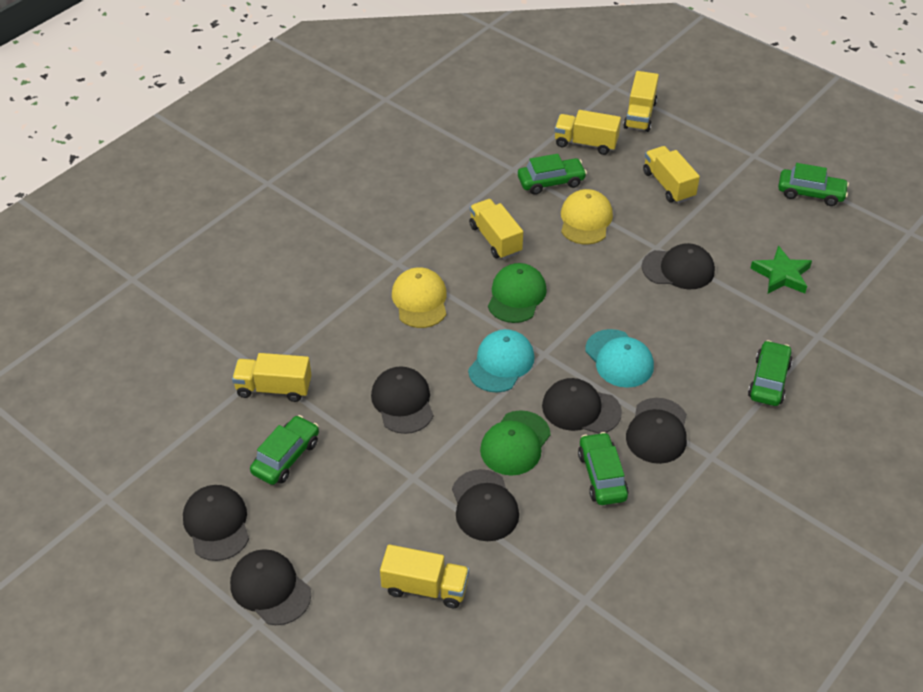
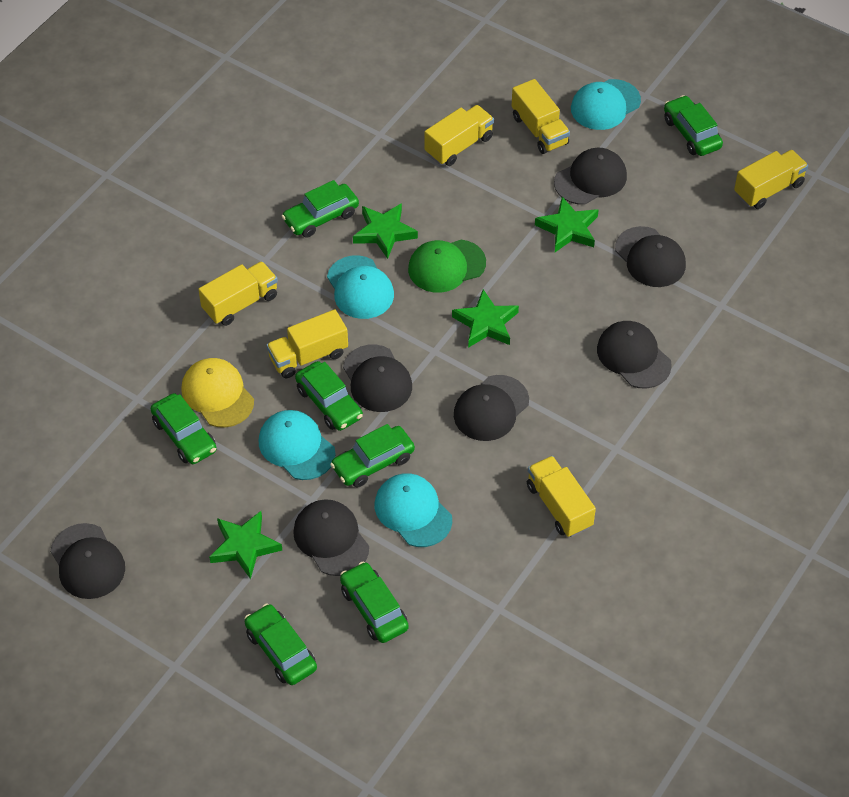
green cap: 2 -> 1
green car: 5 -> 7
green star: 1 -> 4
turquoise cap: 2 -> 4
yellow cap: 2 -> 1

